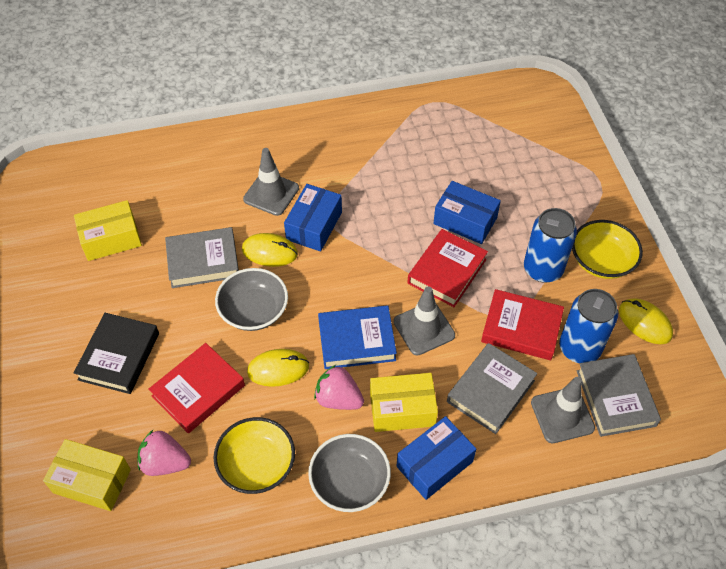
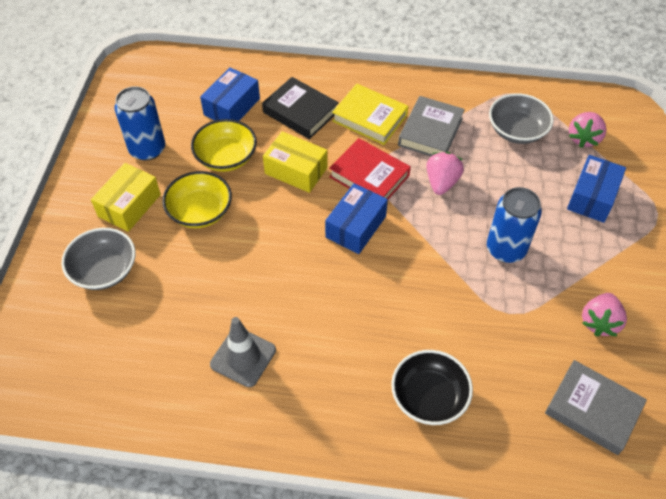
black bowl: 0 -> 1
blue book: 1 -> 0
grey book: 3 -> 2
grey traffic cone: 3 -> 1
pink strawberry: 2 -> 3
red book: 3 -> 1
yellow book: 0 -> 1
yellow box: 3 -> 2
yellow mouse: 3 -> 0

